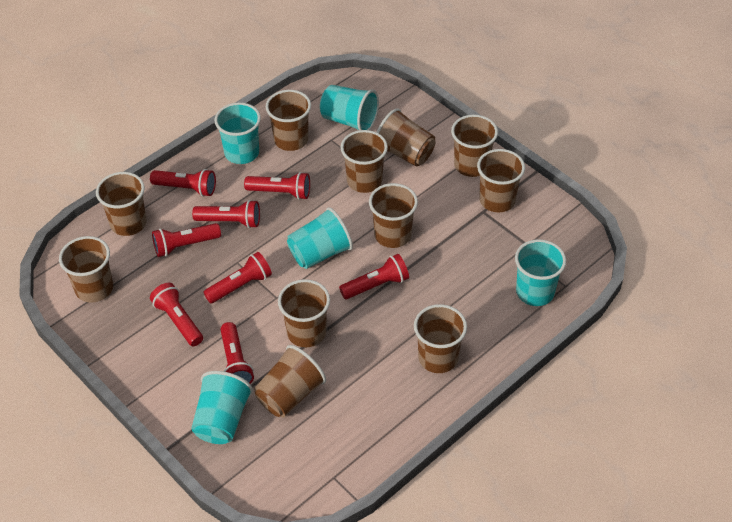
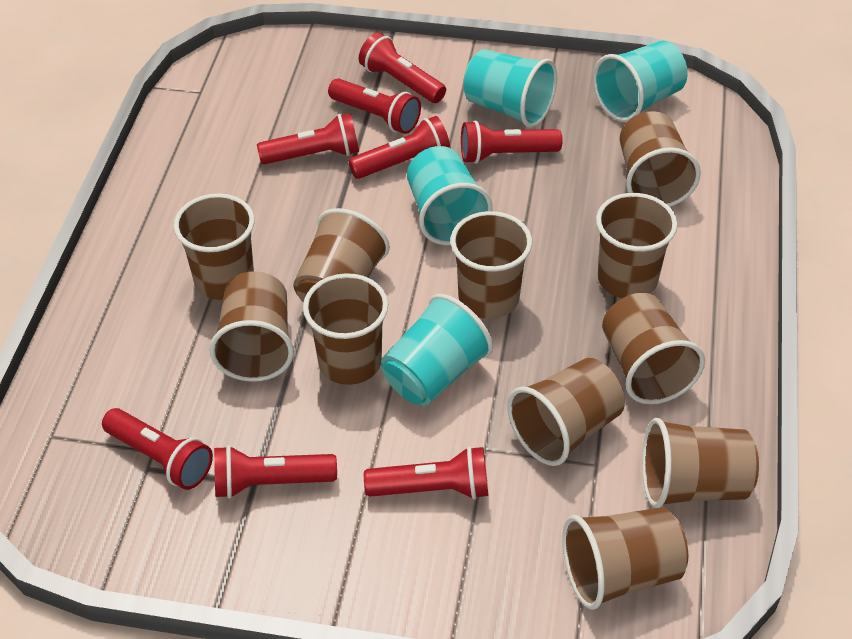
turquoise cup: 5 -> 4

